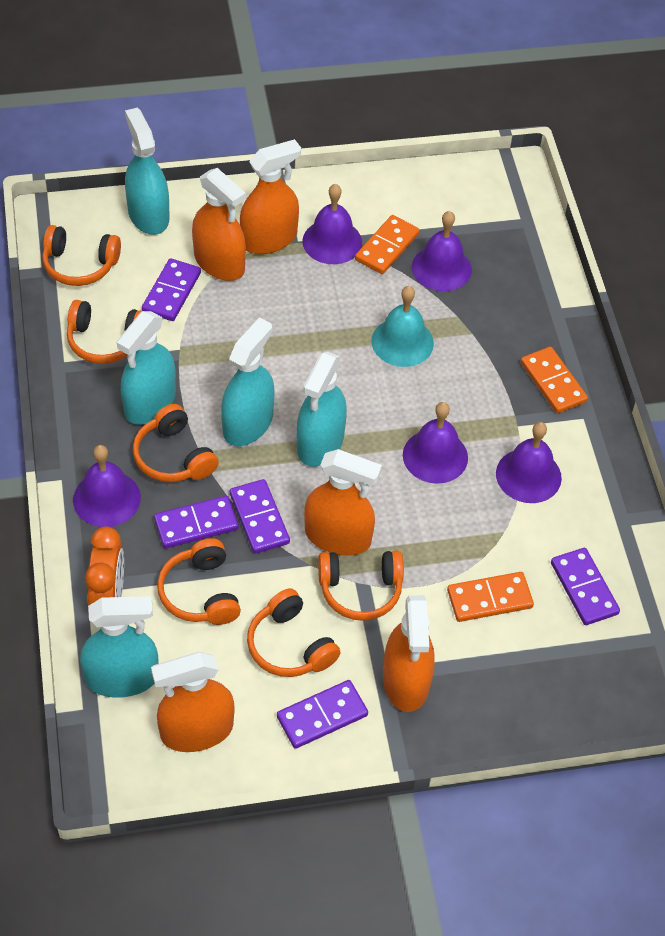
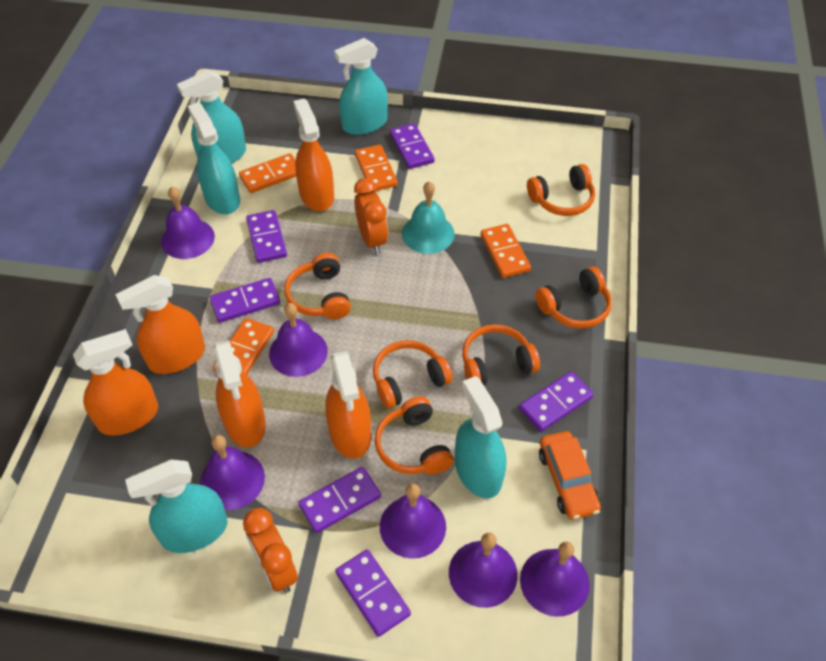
orange car: 0 -> 1
orange clock: 1 -> 2
orange domino: 3 -> 4
purple bell: 5 -> 6
purple domino: 5 -> 6

